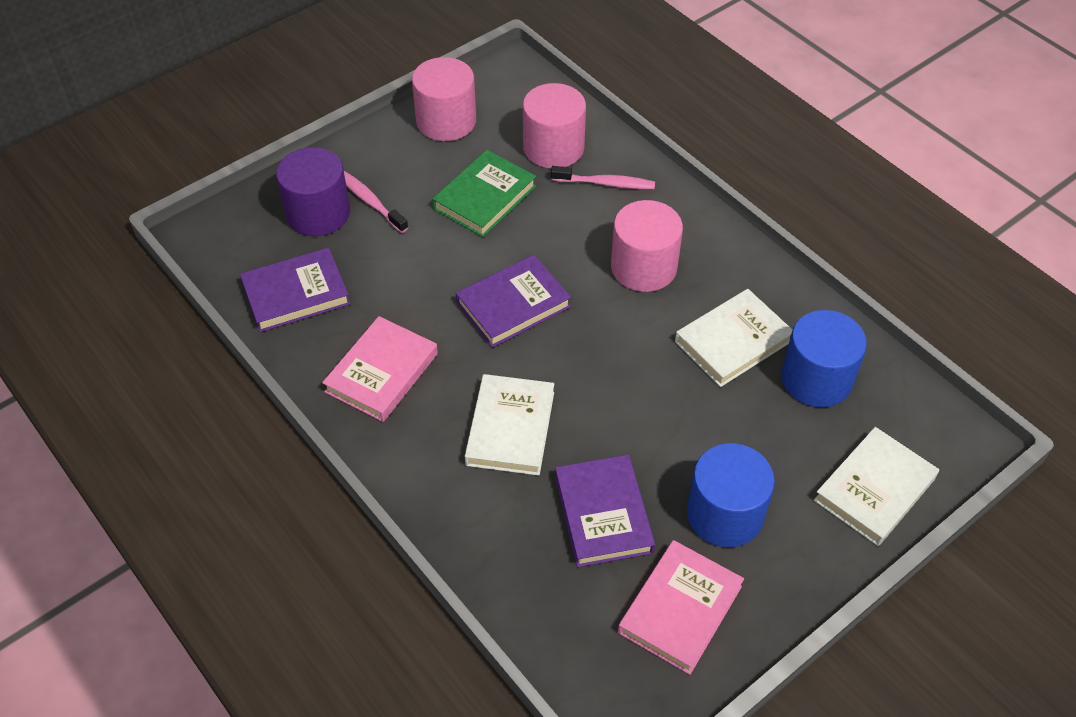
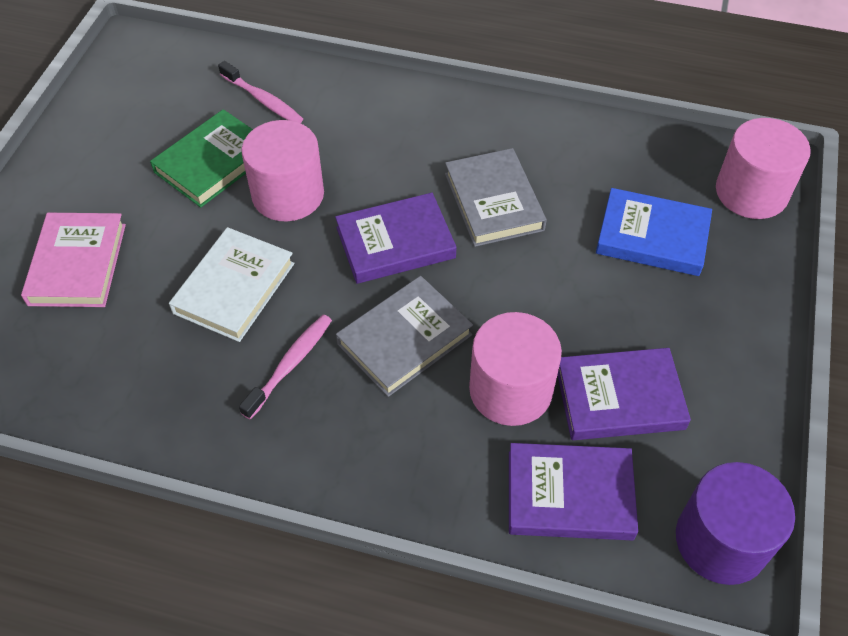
blue book: 0 -> 1
blue cylinder: 2 -> 0
grey book: 0 -> 2
pink book: 2 -> 1
white book: 3 -> 1

